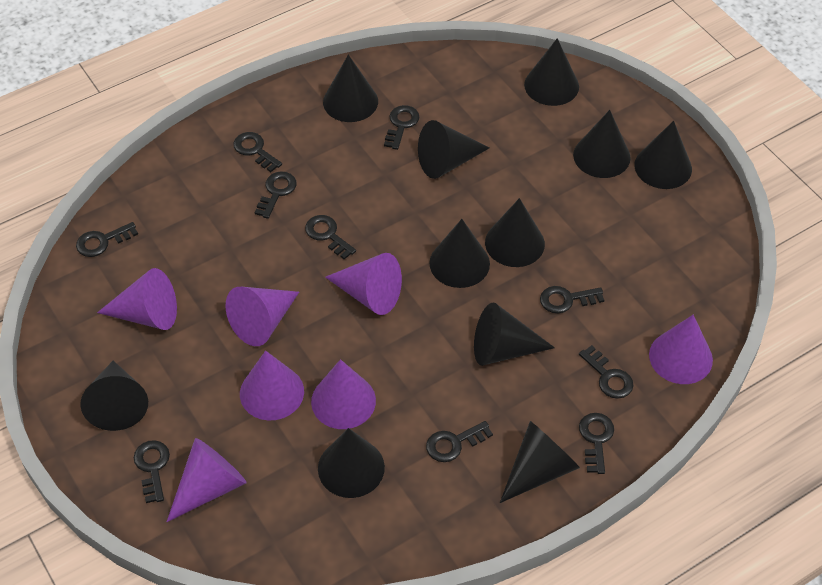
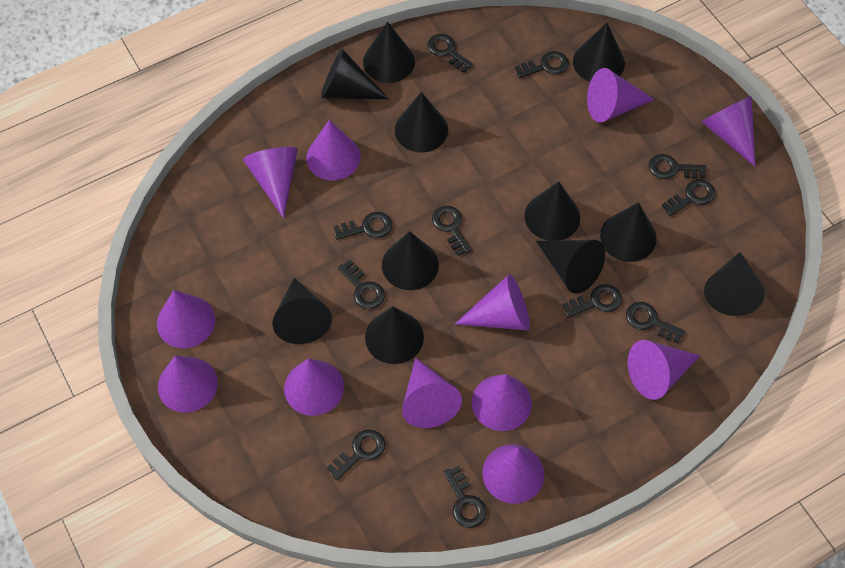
black key: 10 -> 11
purple cone: 7 -> 12

